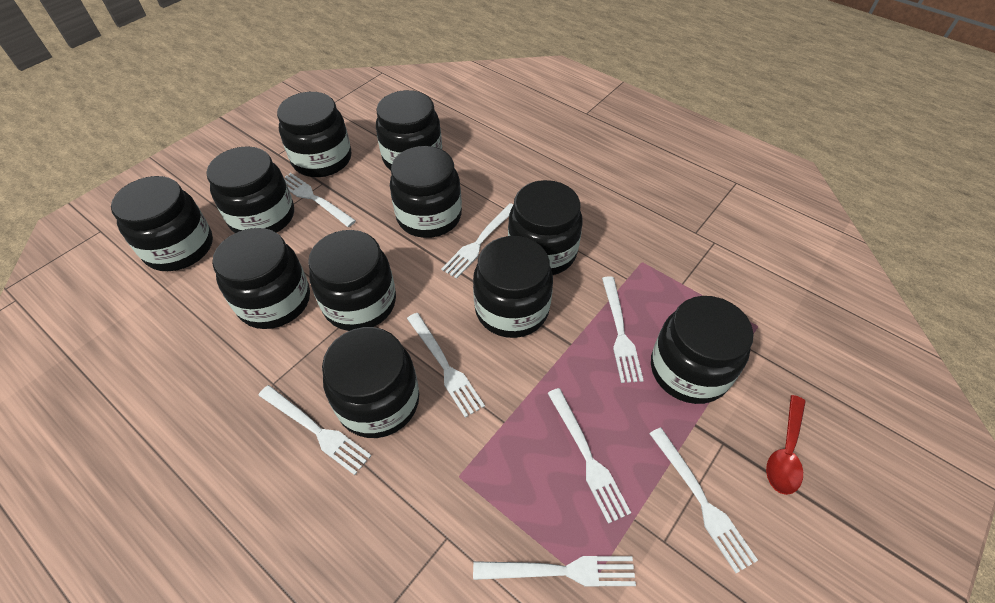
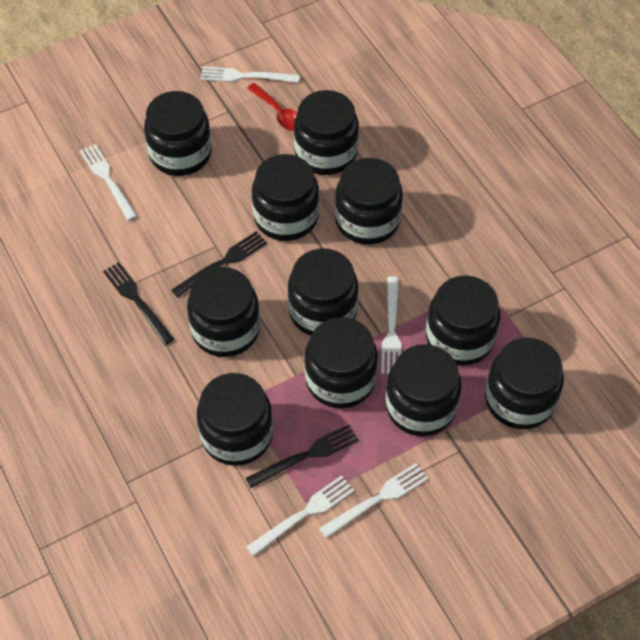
black fork: 0 -> 3
white fork: 8 -> 5

